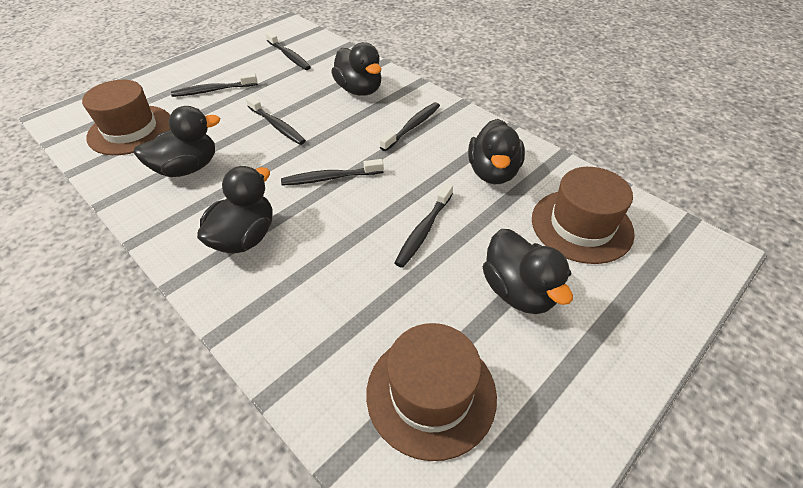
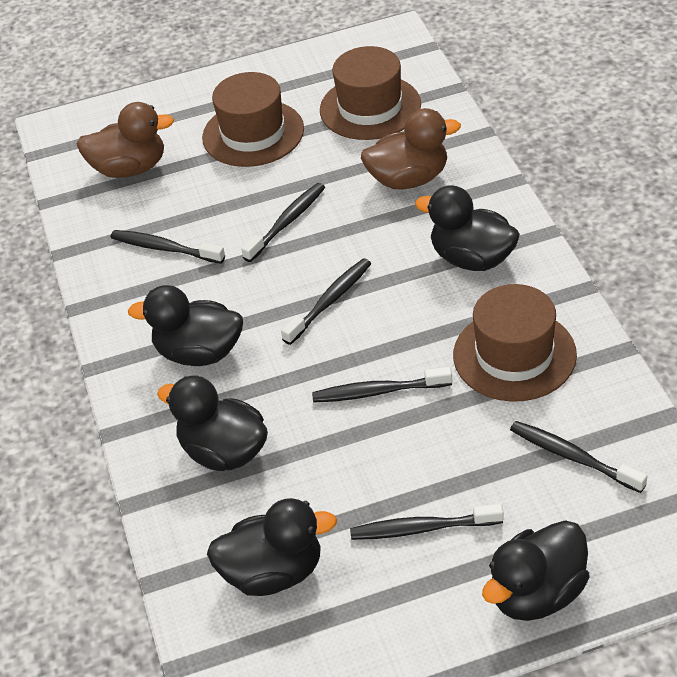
brown duck: 0 -> 2

